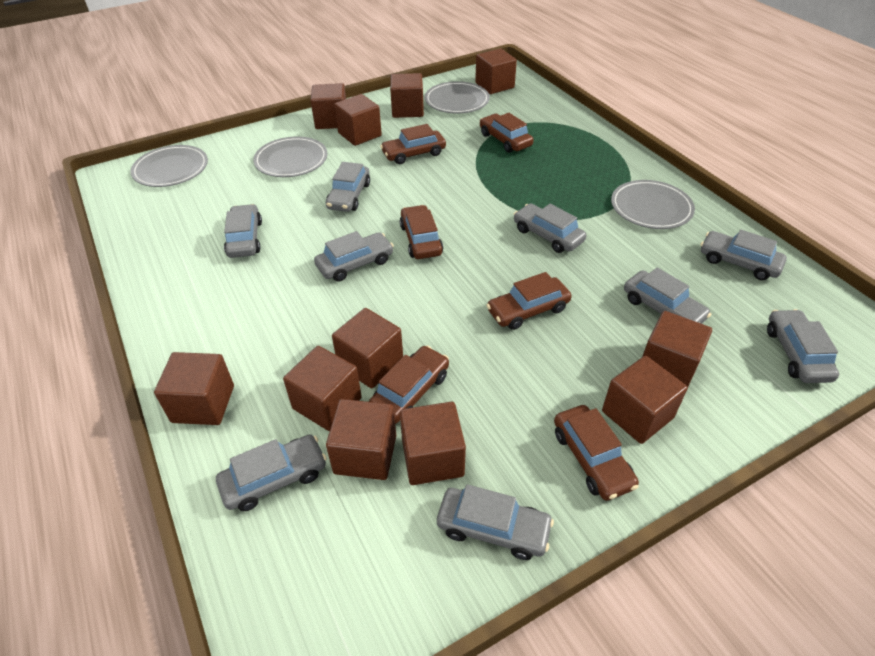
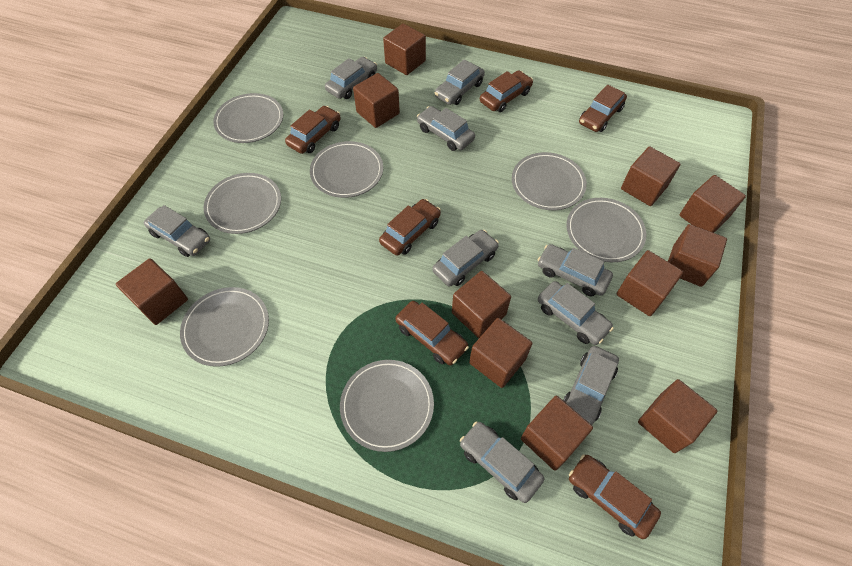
grey plate: 4 -> 7

